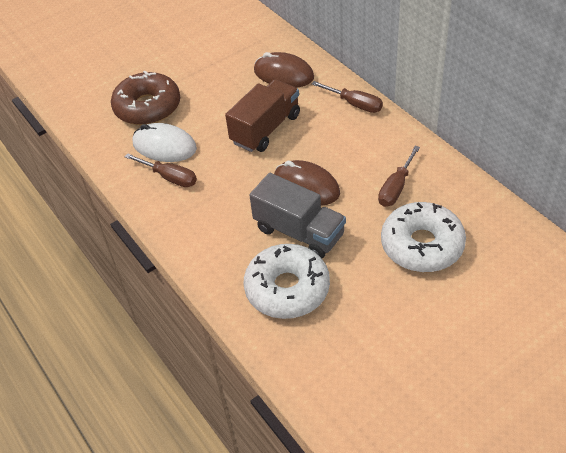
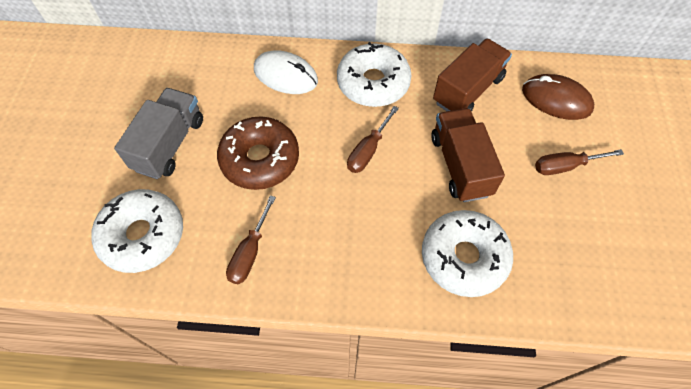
brown mouse: 2 -> 1
brown truck: 1 -> 2
white donut: 2 -> 3

